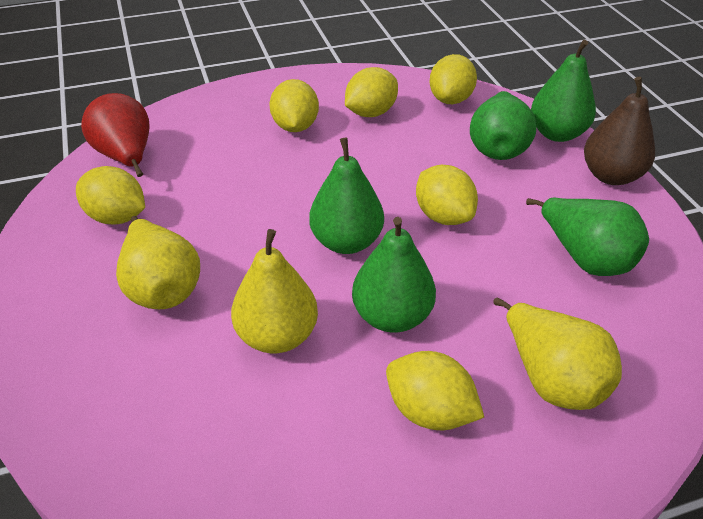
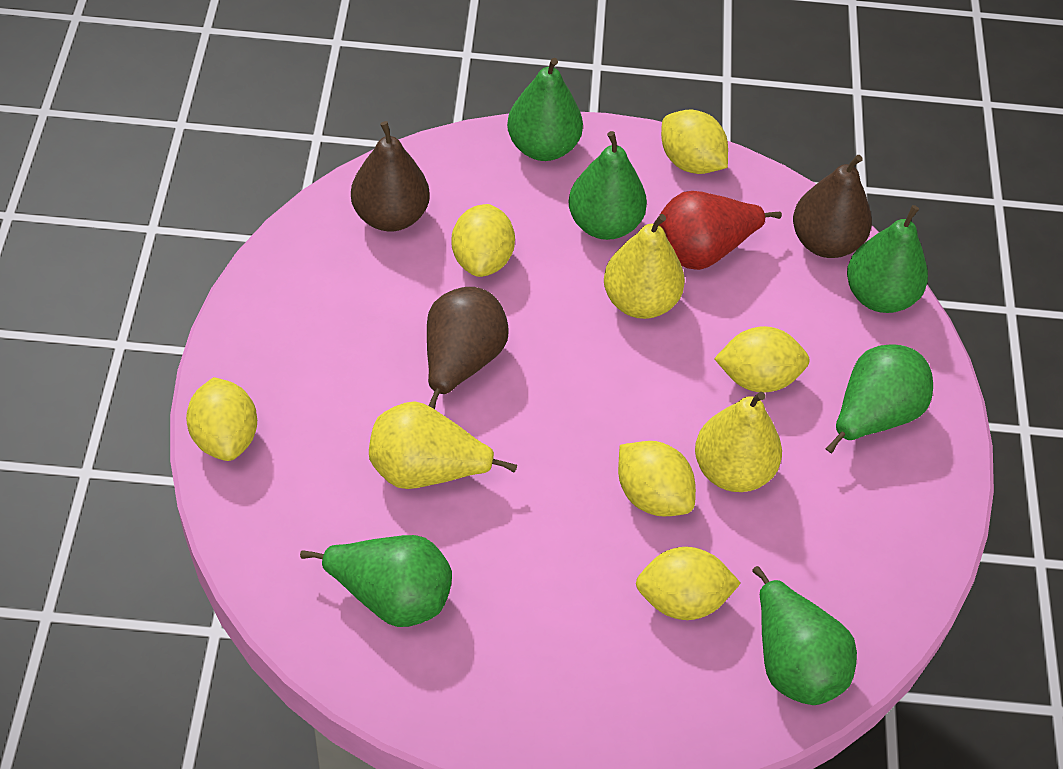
brown pear: 1 -> 3
green pear: 5 -> 6

